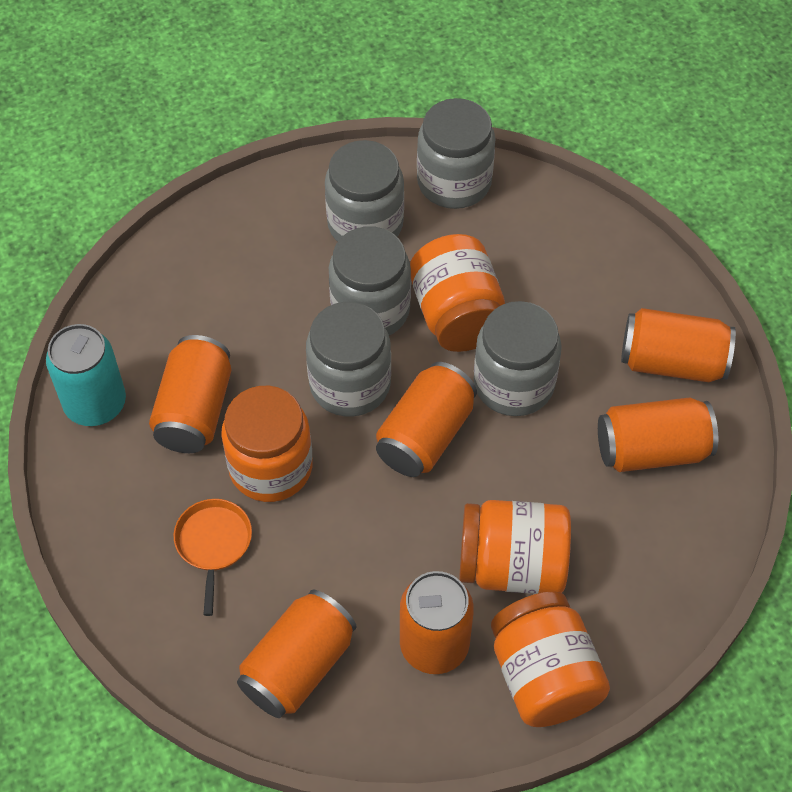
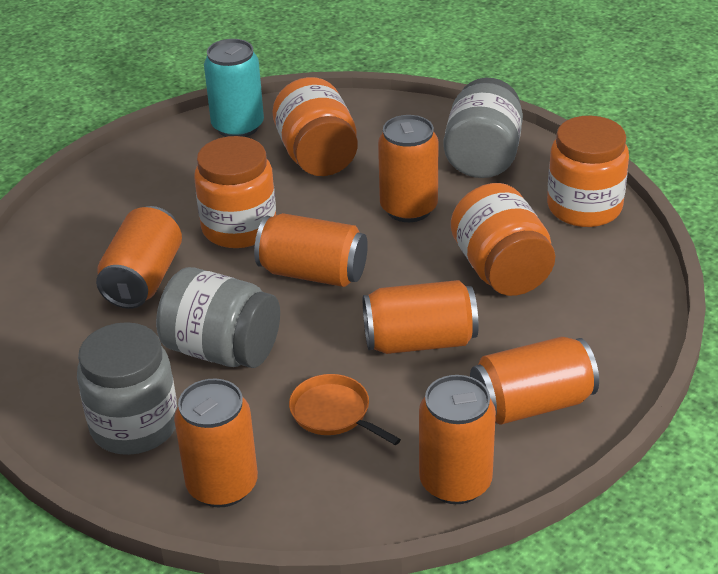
grey jar: 5 -> 3
orange can: 6 -> 7

